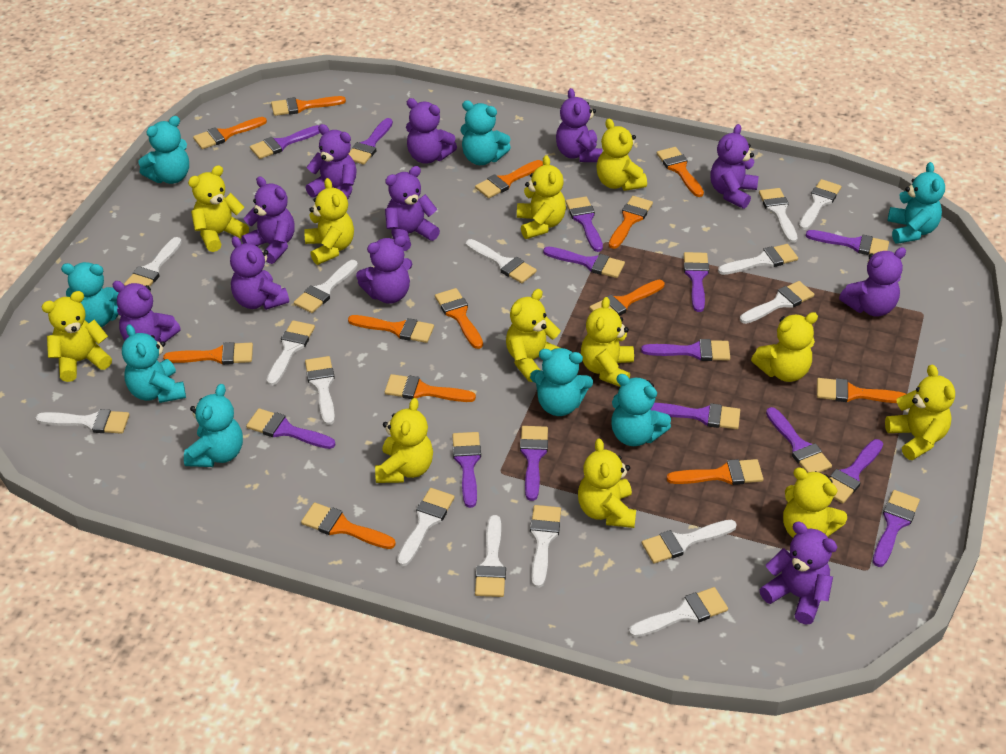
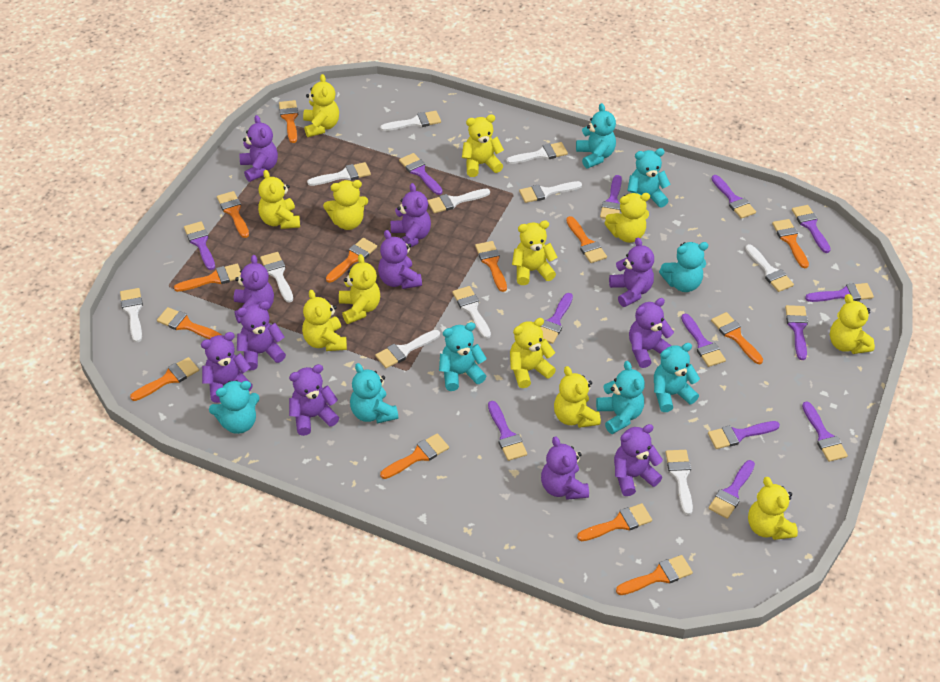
purple brush: 14 -> 13
white brush: 15 -> 11

